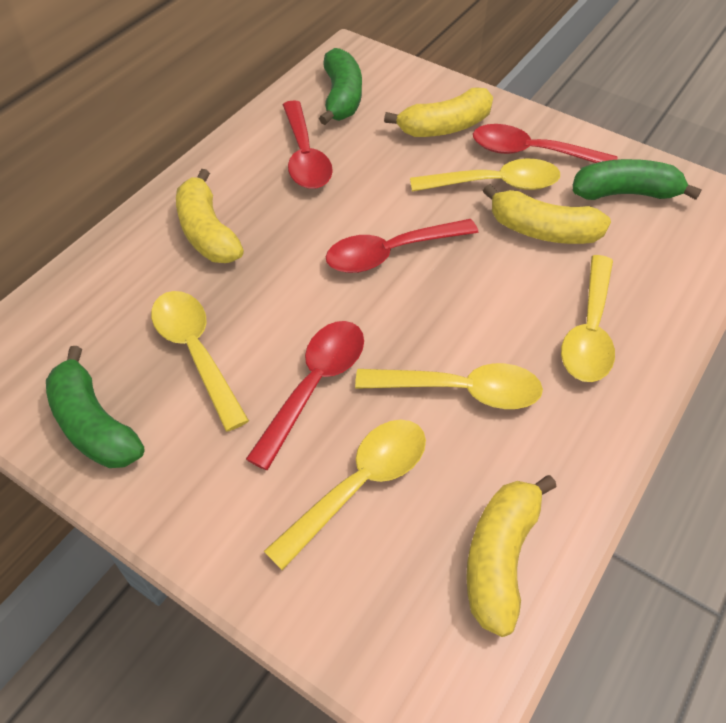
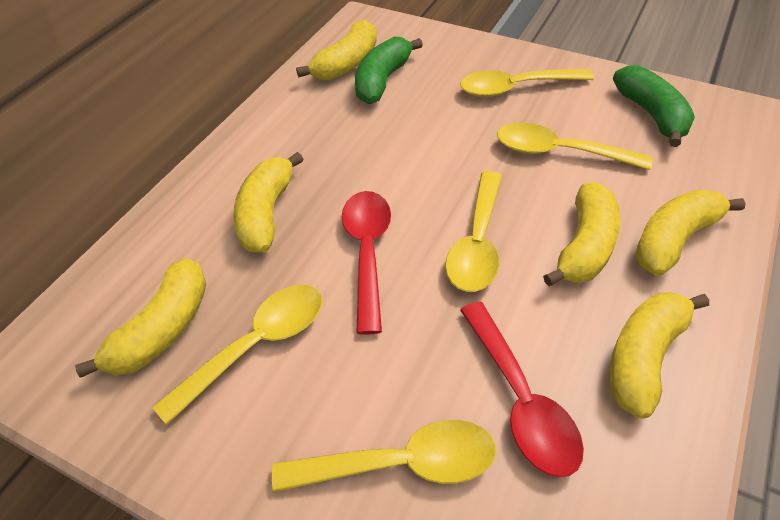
green banana: 3 -> 2
red spoon: 4 -> 2
yellow banana: 4 -> 6

